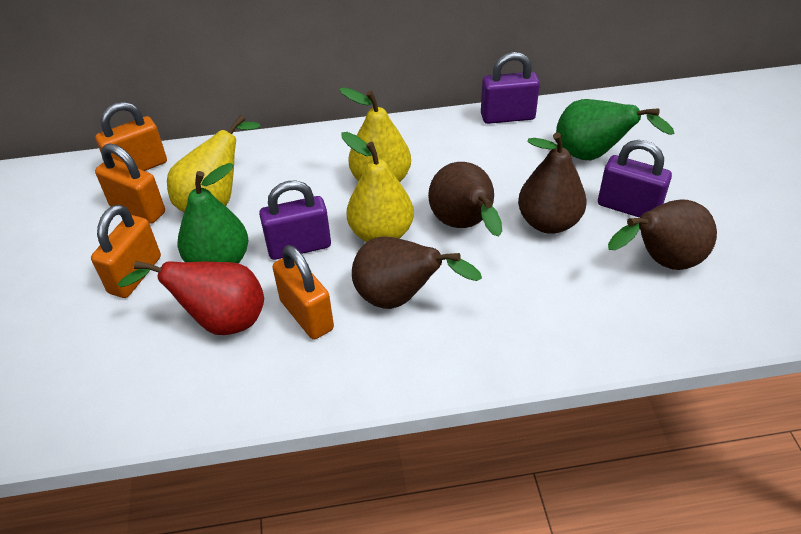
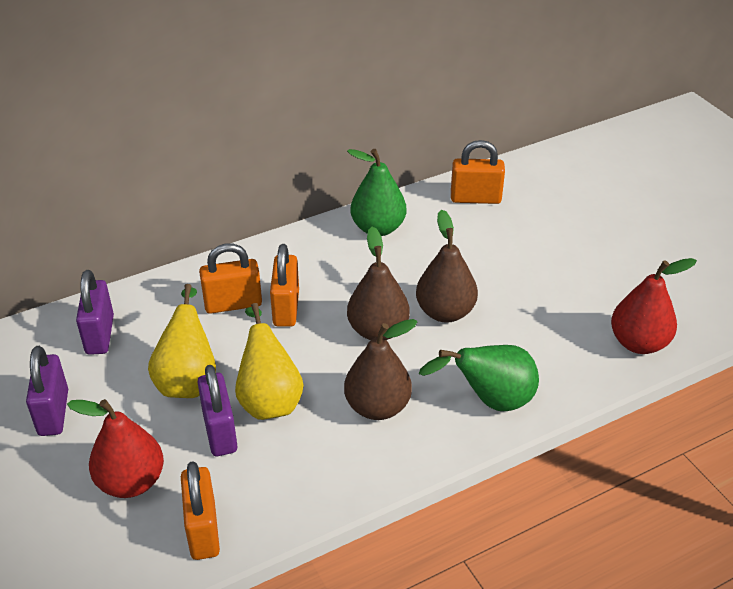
brown pear: 4 -> 3
red pear: 1 -> 2
yellow pear: 3 -> 2

